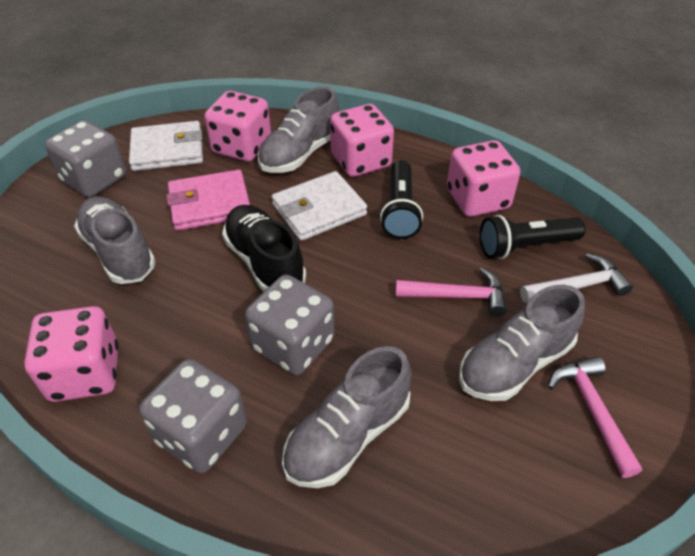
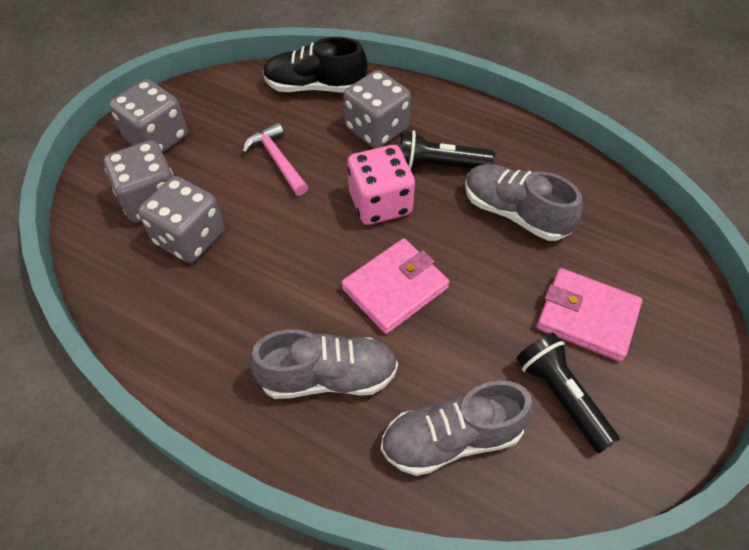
grey dice: 3 -> 4
grey shoe: 4 -> 3
pink dice: 4 -> 1
pink hammer: 2 -> 1
pink wallet: 1 -> 2
white hammer: 1 -> 0
white wallet: 2 -> 0

